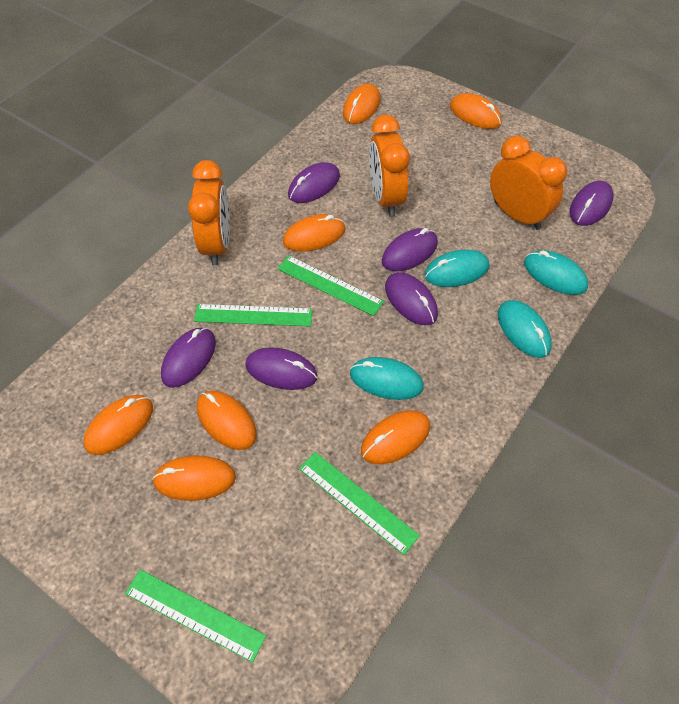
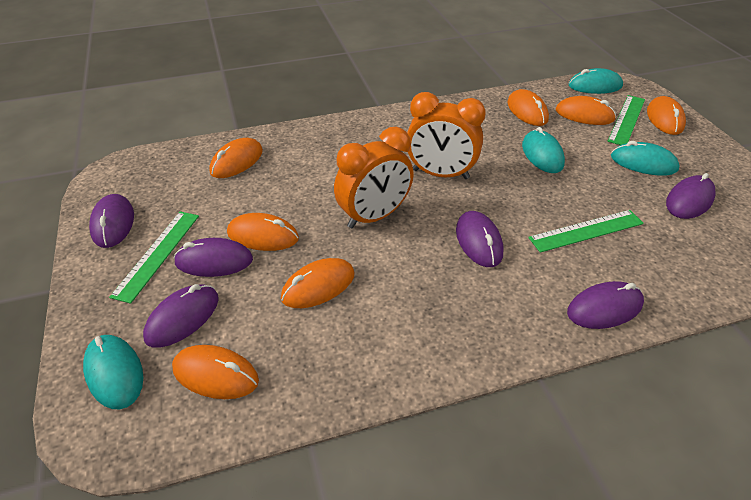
green ruler: 4 -> 3
orange clock: 3 -> 2

